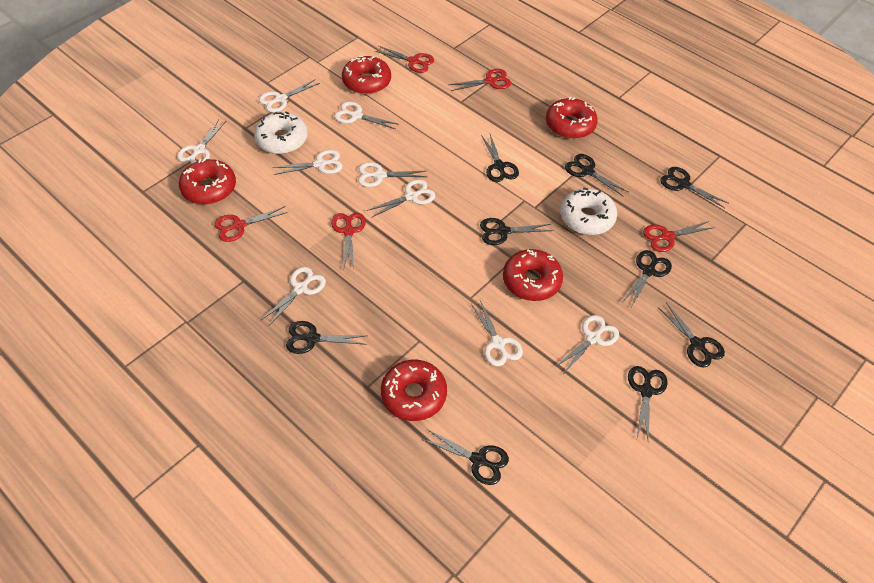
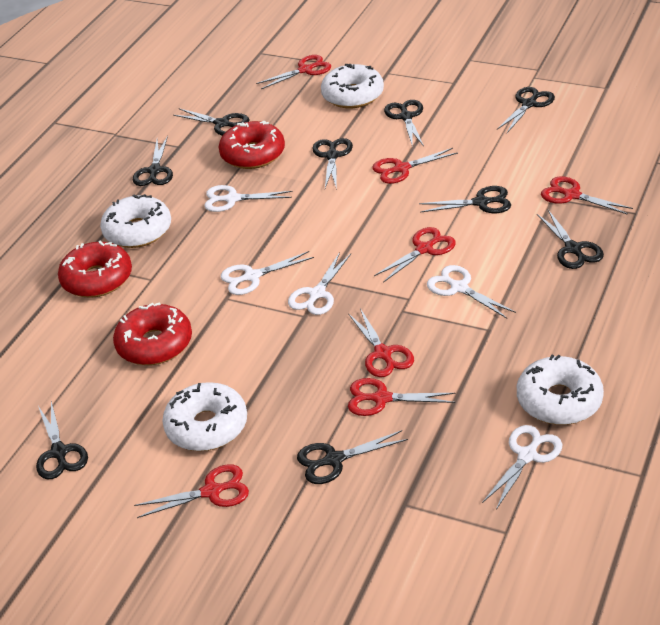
red donut: 5 -> 3
red scissors: 5 -> 7
white donut: 2 -> 4
white scissors: 9 -> 5

